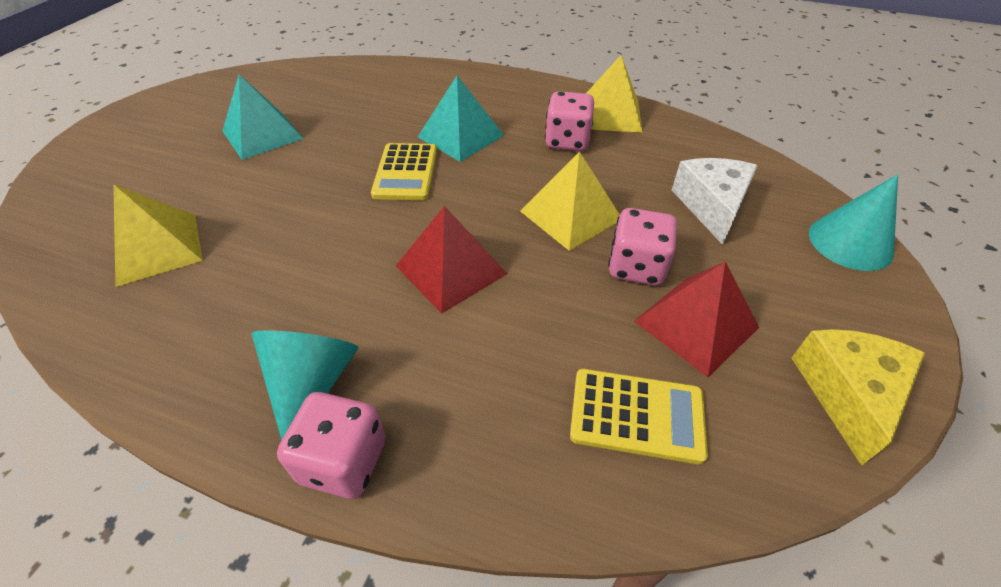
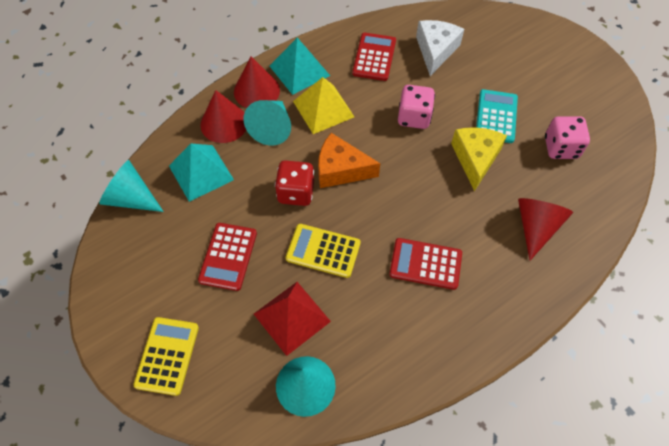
orange cheese: 0 -> 1
pink dice: 3 -> 2
red calculator: 0 -> 3
red cone: 0 -> 3
red dice: 0 -> 1
red pyramid: 2 -> 1
turquoise calculator: 0 -> 1
turquoise cone: 2 -> 3
yellow pyramid: 3 -> 1

